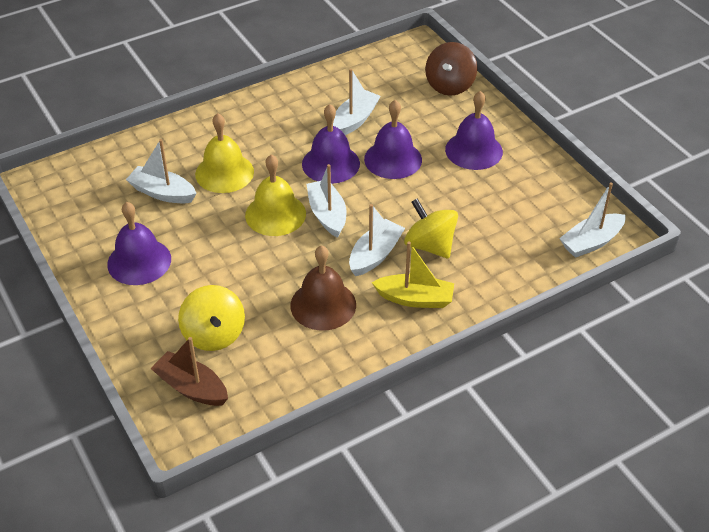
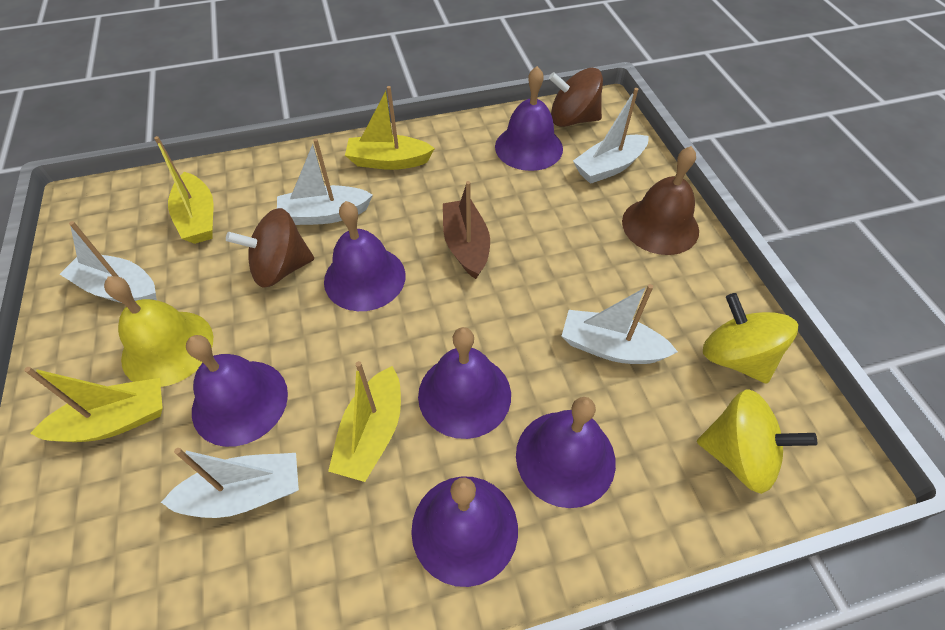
brown spinning top: 1 -> 2
purple bell: 4 -> 6
yellow bell: 2 -> 1
yellow boat: 1 -> 4

